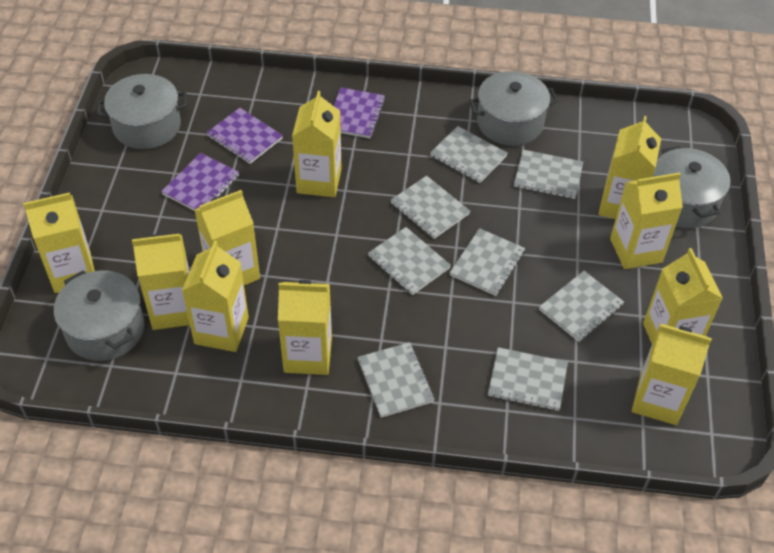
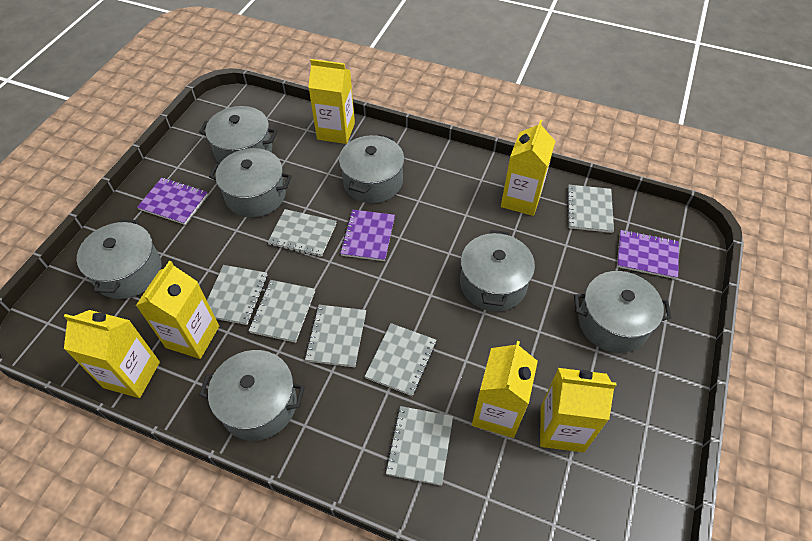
grey notebook: 8 -> 7
grey pot: 4 -> 7
yellow carton: 10 -> 6

